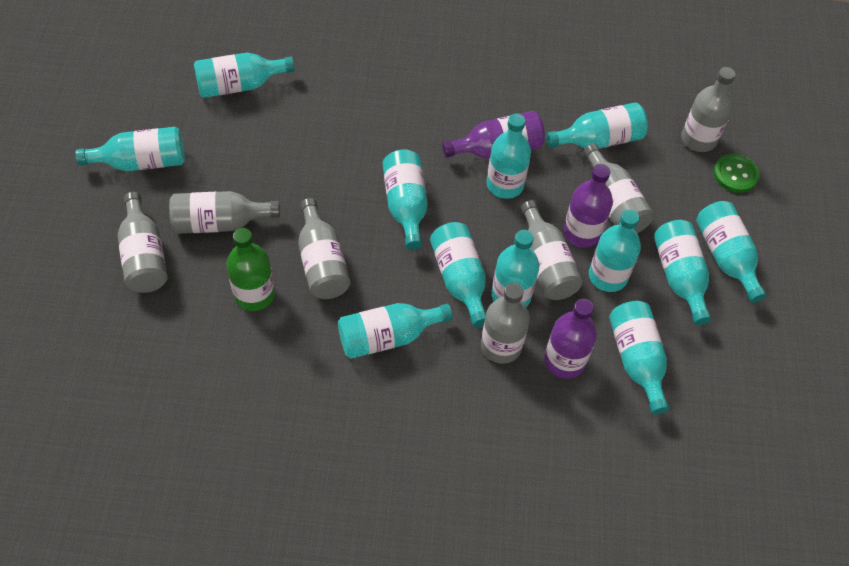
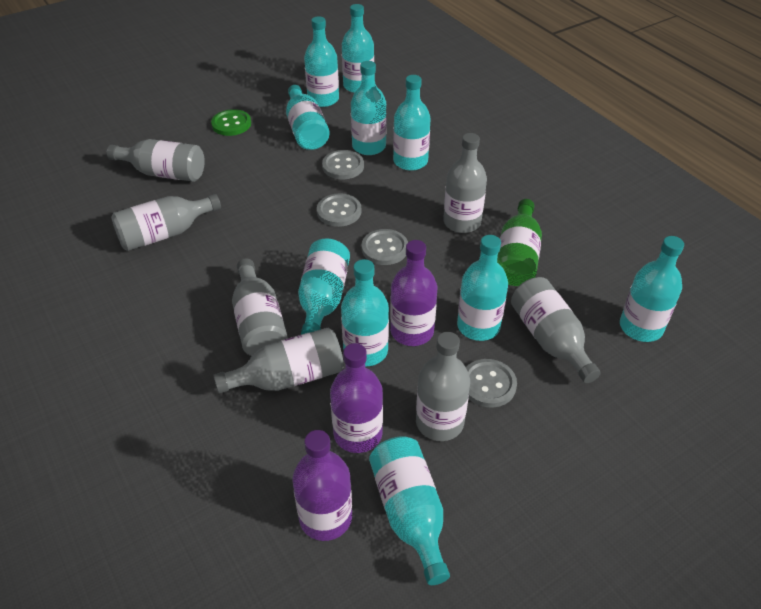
grey button: 0 -> 4
turquoise bottle: 12 -> 10

